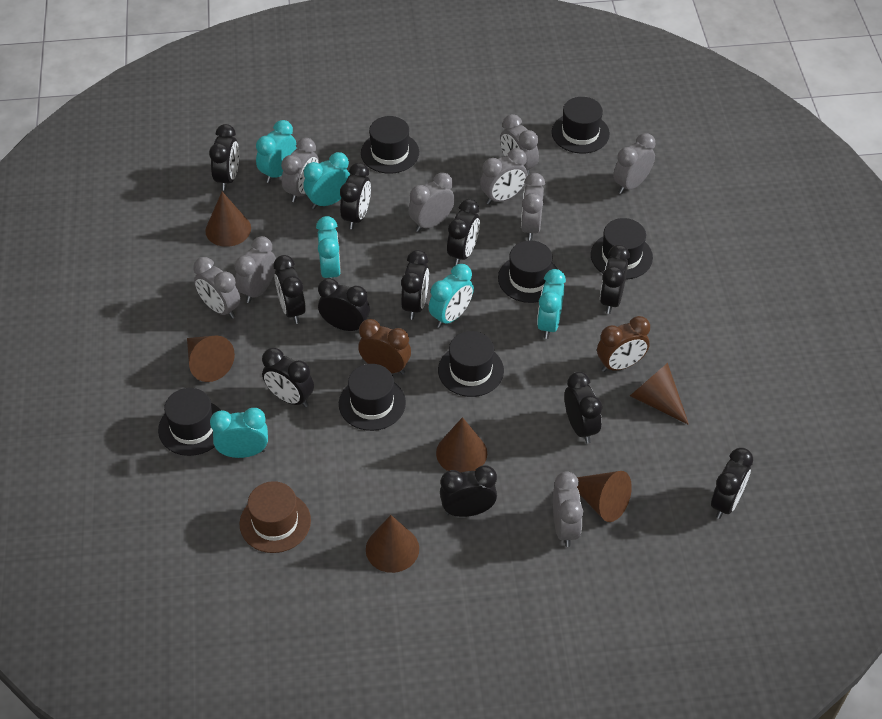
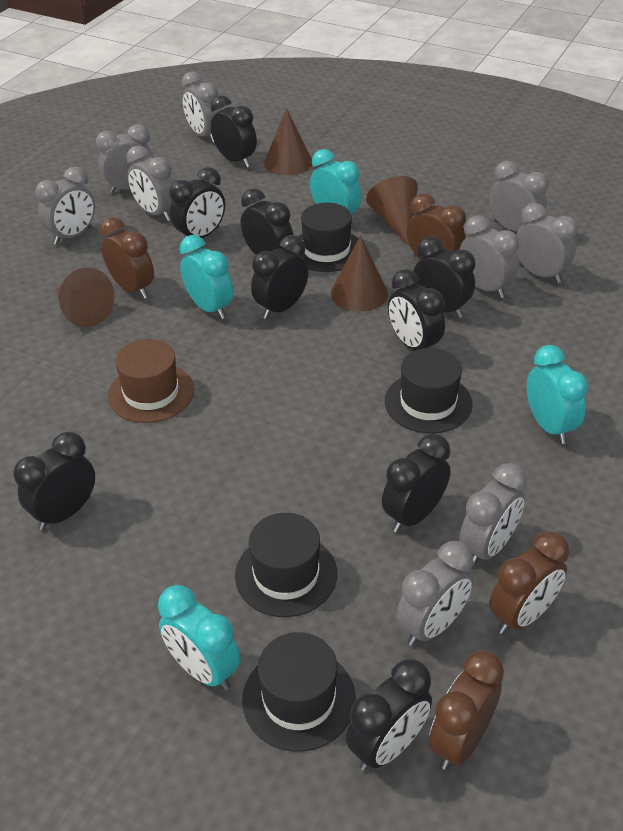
black clock: 11 -> 9
black hat: 7 -> 4
brown clock: 2 -> 4
brown cone: 6 -> 4
turquoise clock: 6 -> 4

